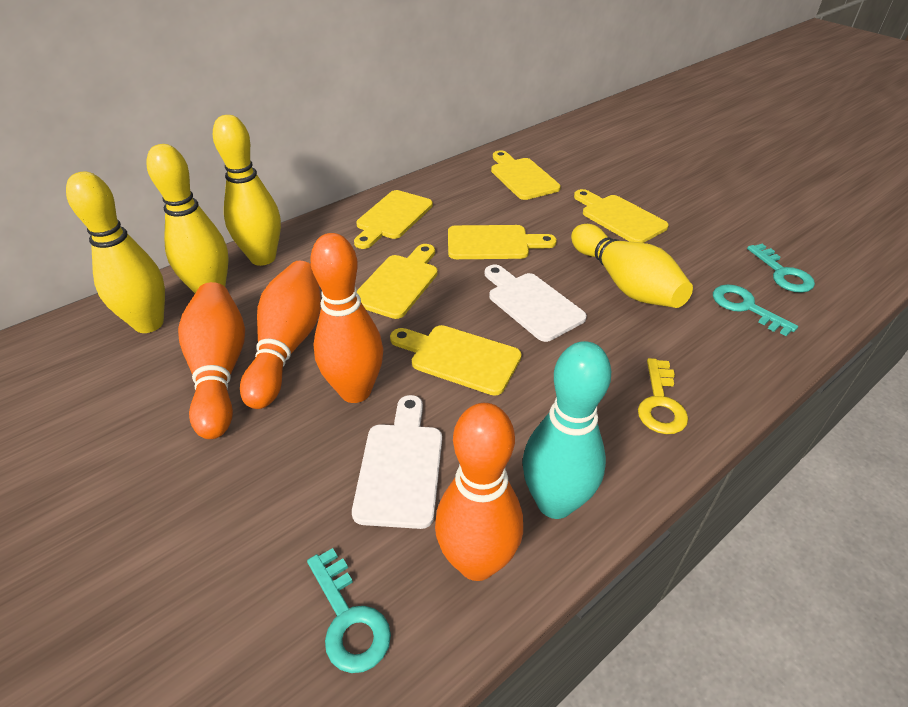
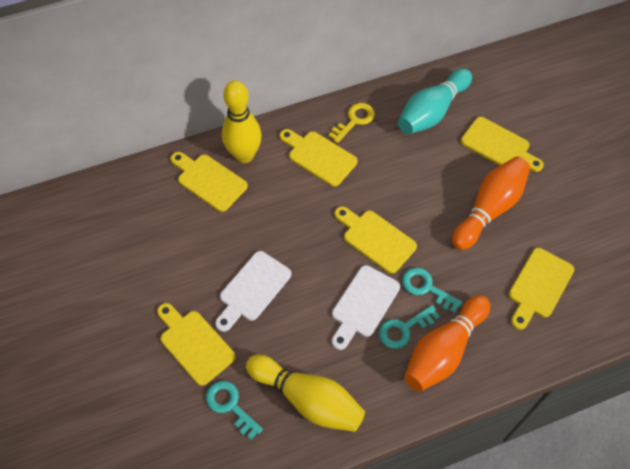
orange bowling pin: 4 -> 2
yellow bowling pin: 4 -> 2

